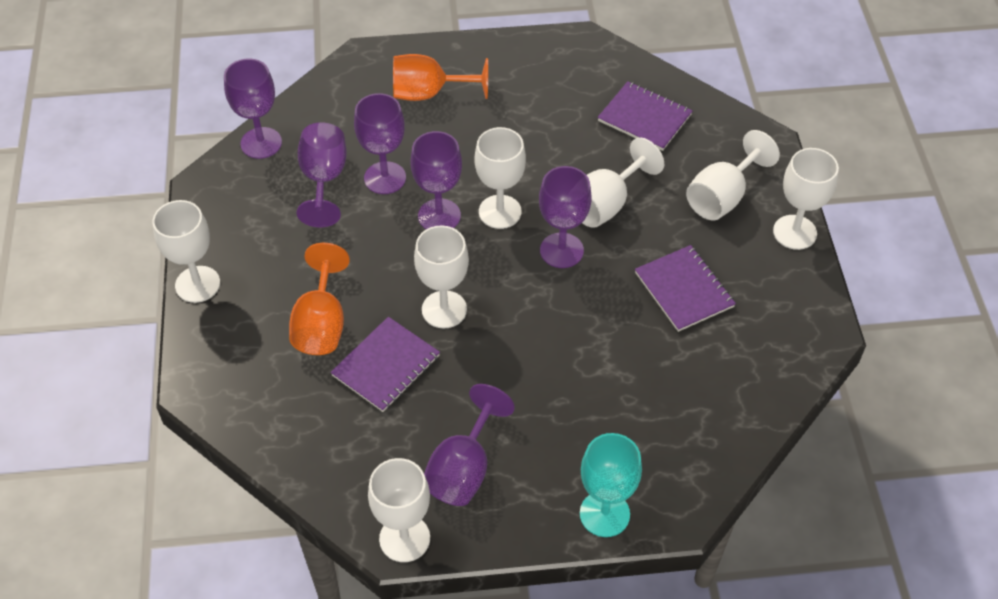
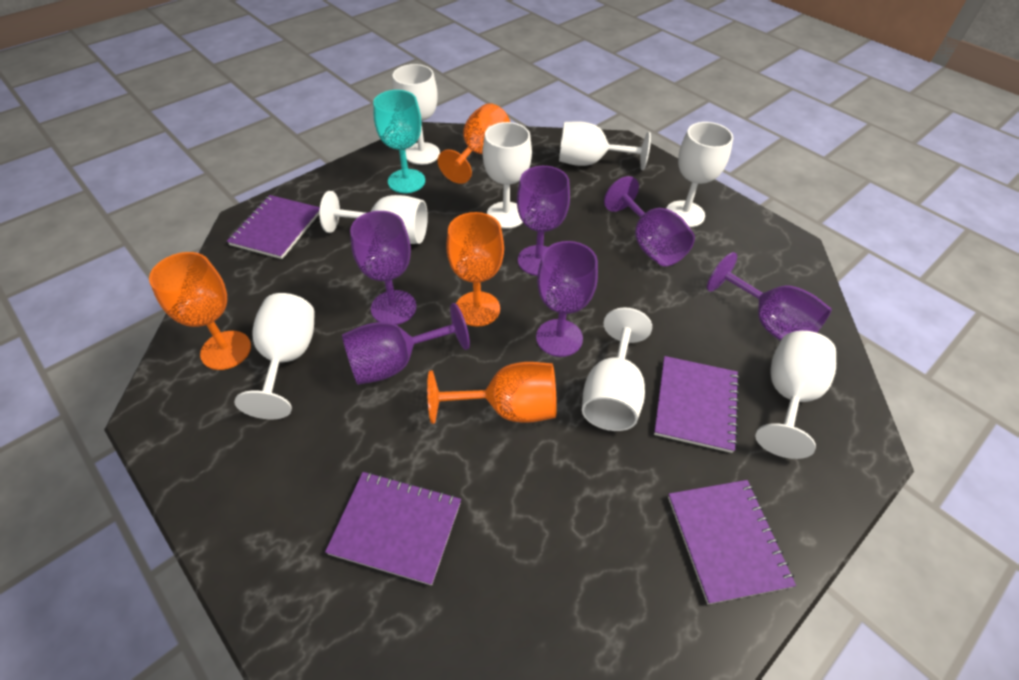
orange goblet: 2 -> 4
purple notebook: 3 -> 4
white goblet: 7 -> 8

